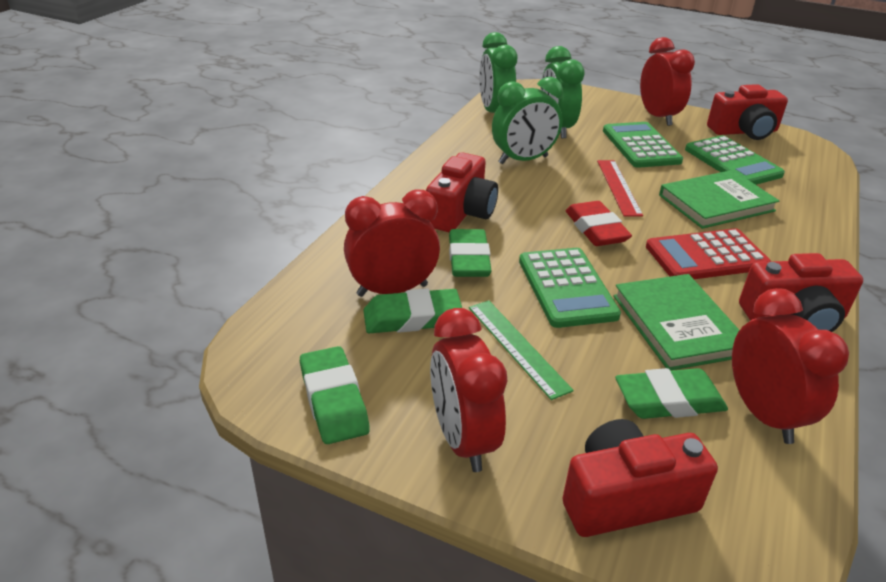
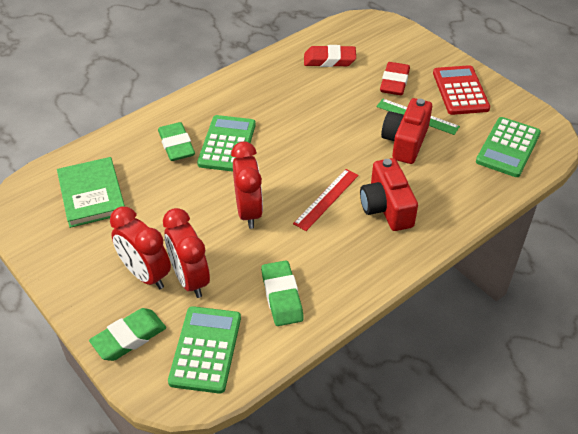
green book: 2 -> 1
green clock: 3 -> 0
green eraser: 4 -> 3
red camera: 4 -> 2
red clock: 4 -> 3
red eraser: 1 -> 2

